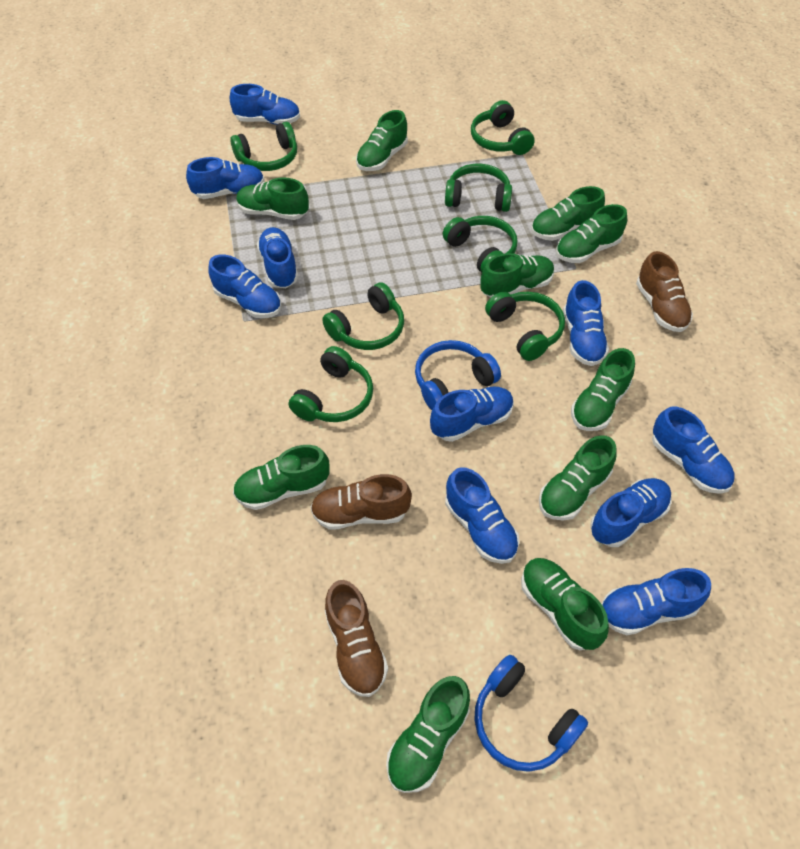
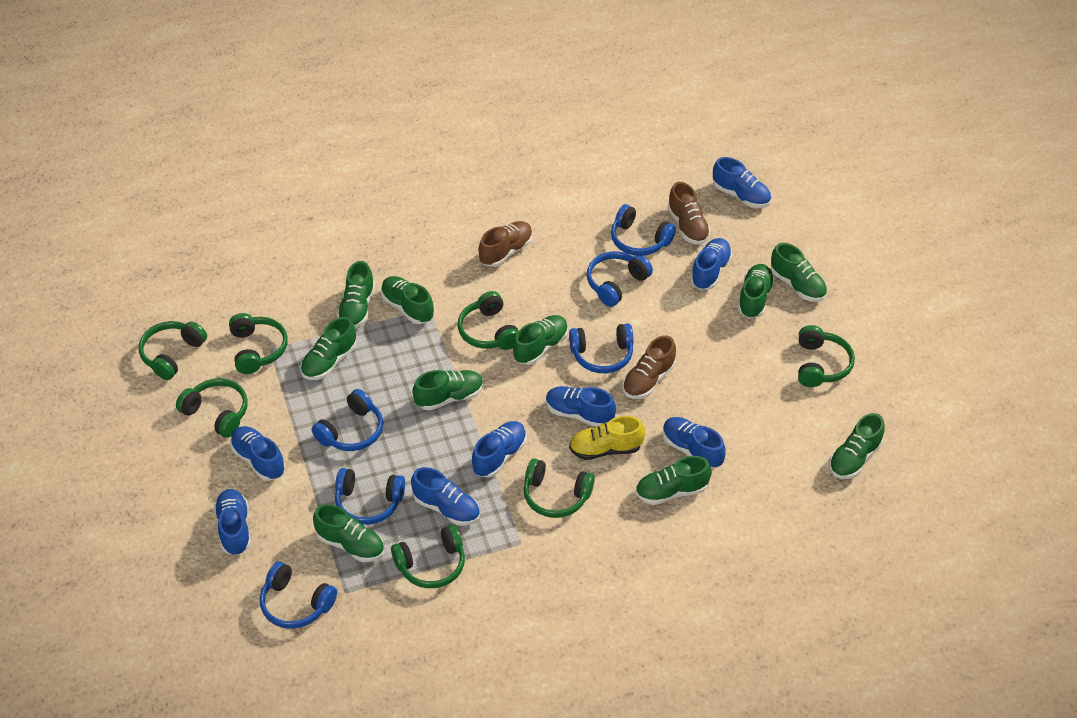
blue headphones: 2 -> 6
blue shoe: 10 -> 8
yellow shoe: 0 -> 1

